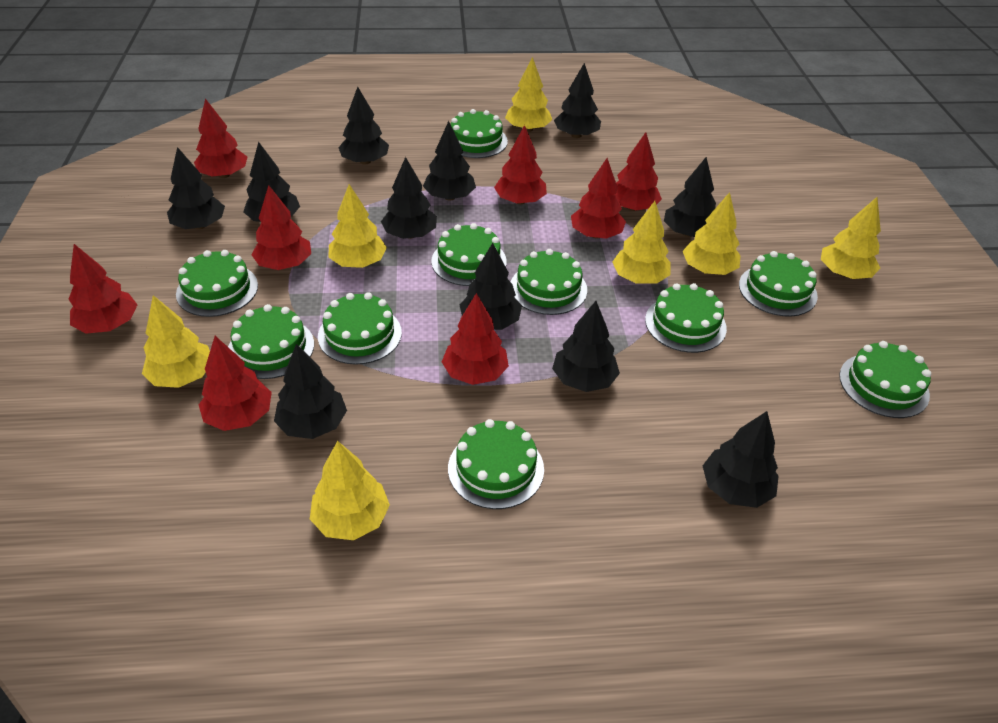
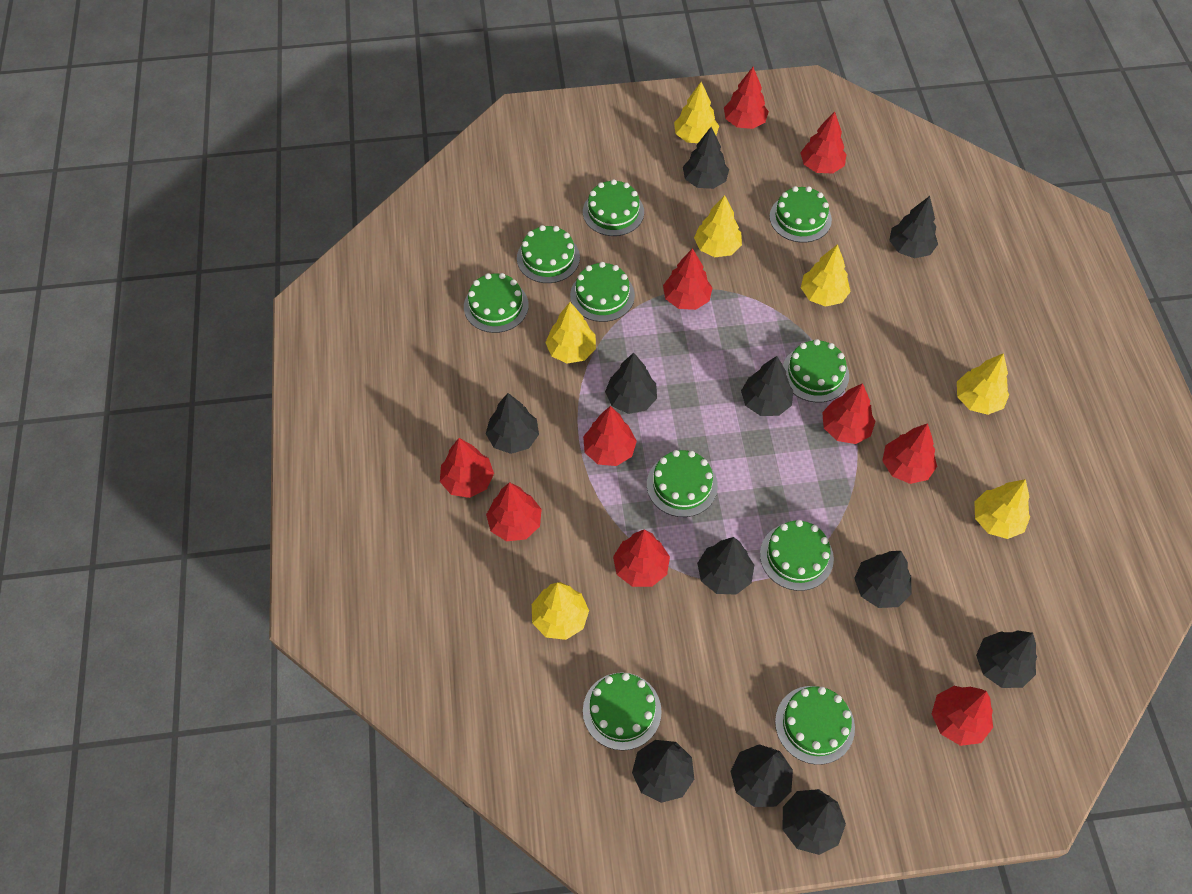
red tree: 8 -> 10

